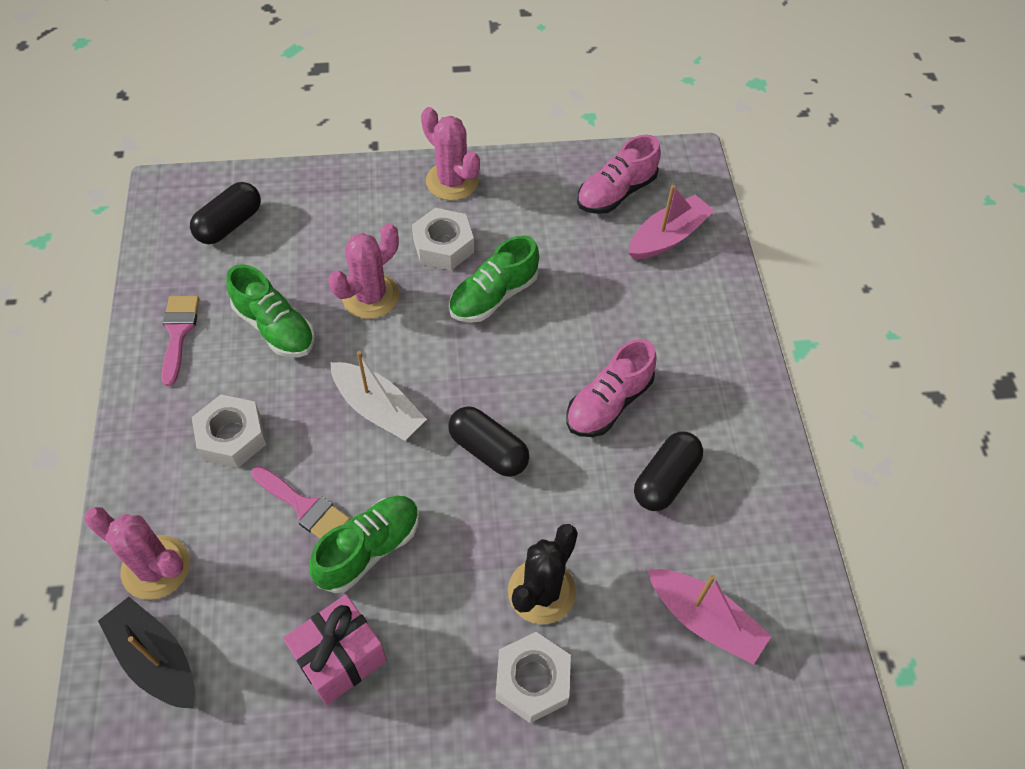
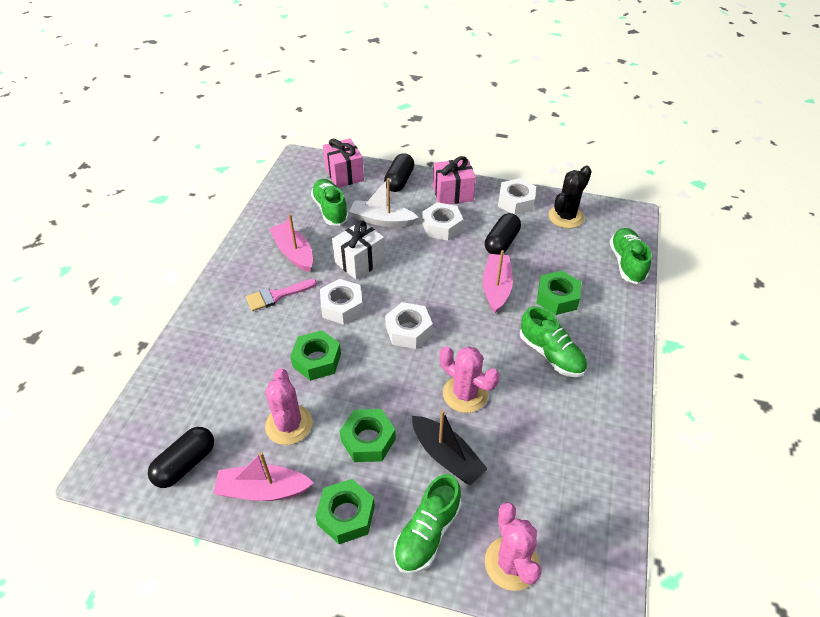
green nut: 0 -> 4
green shoe: 3 -> 4
pink boat: 2 -> 3
pink brush: 2 -> 1
pink gift: 1 -> 2
pink shoe: 2 -> 0
white gift: 0 -> 1
white nut: 3 -> 4

